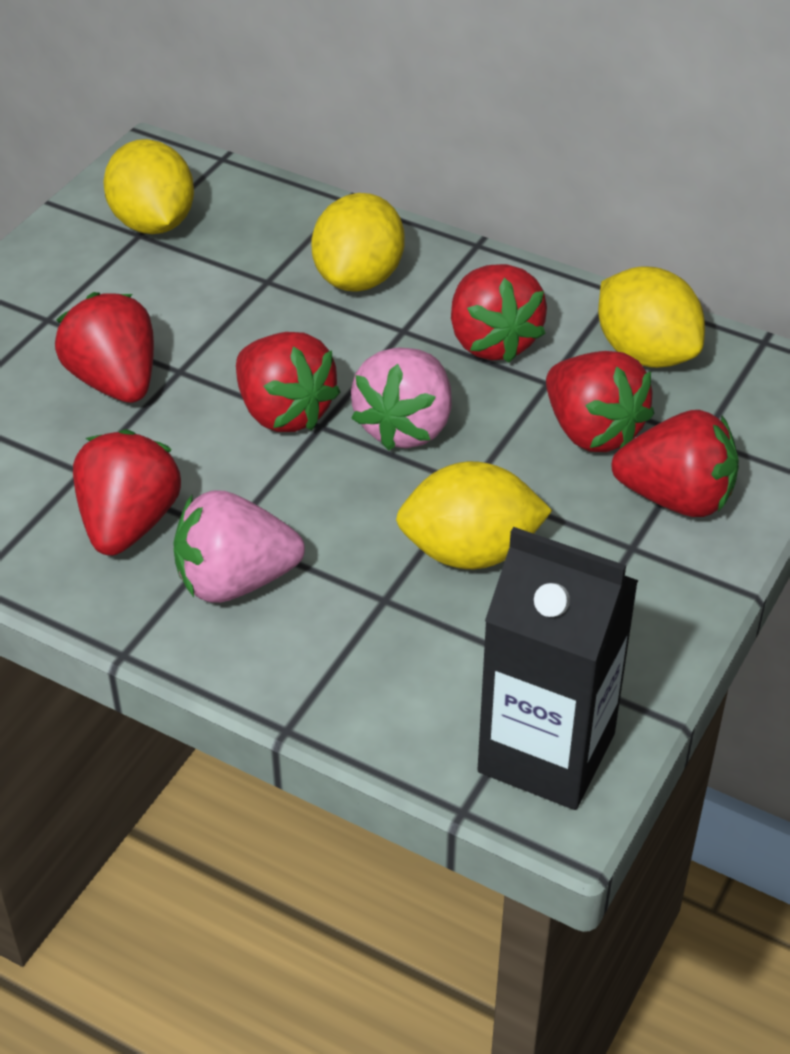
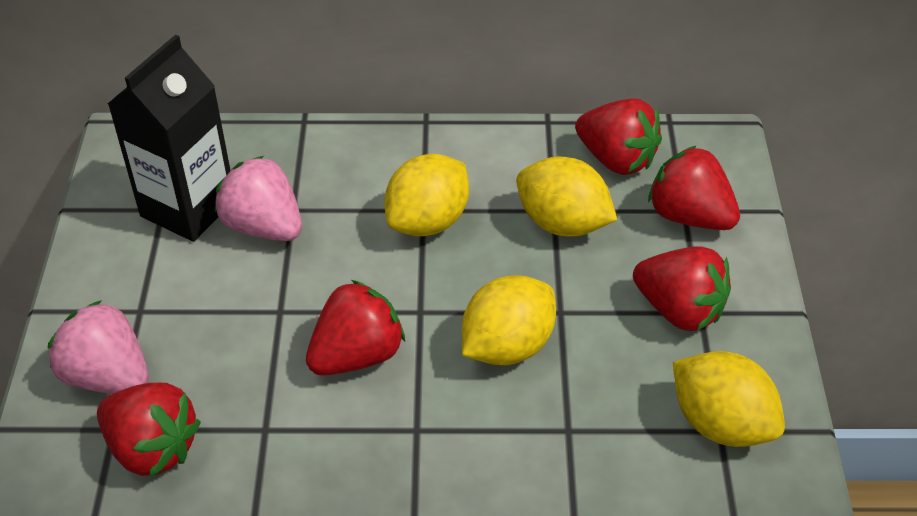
red strawberry: 6 -> 5

